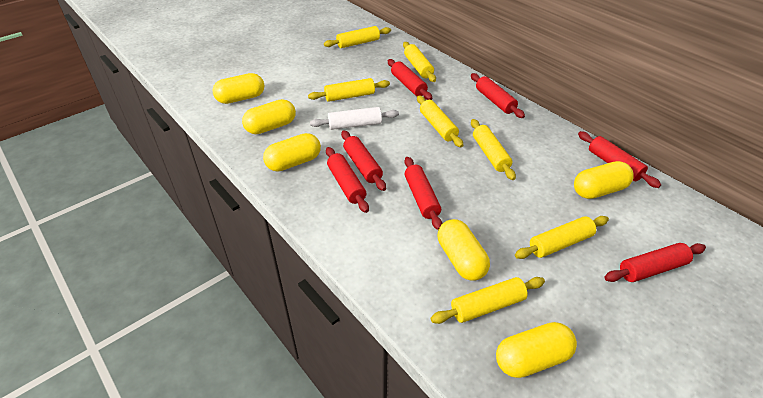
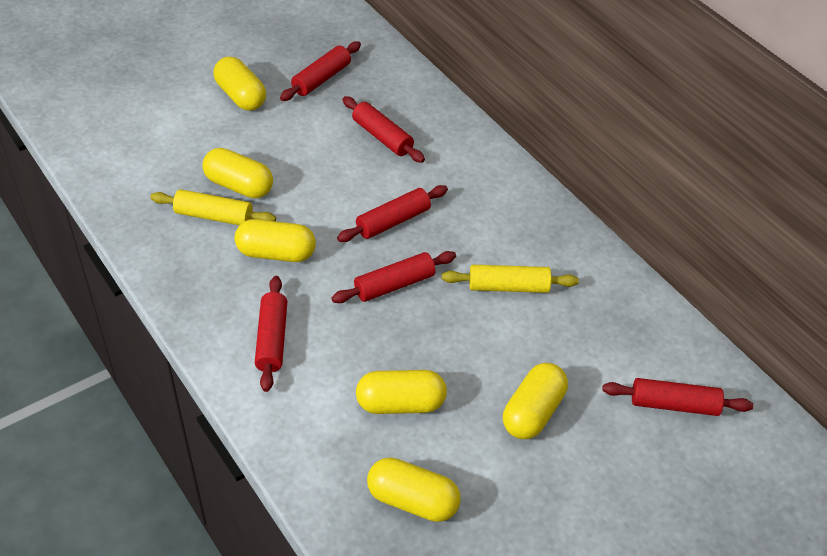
red rolling pin: 7 -> 6
white rolling pin: 1 -> 0
yellow rolling pin: 7 -> 2

